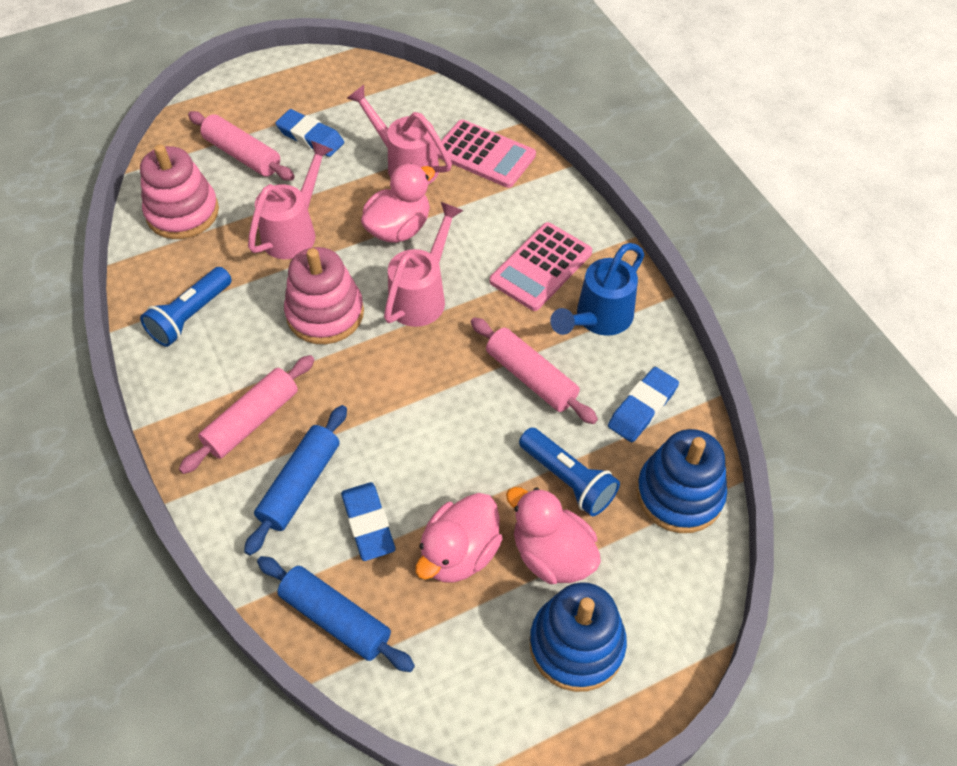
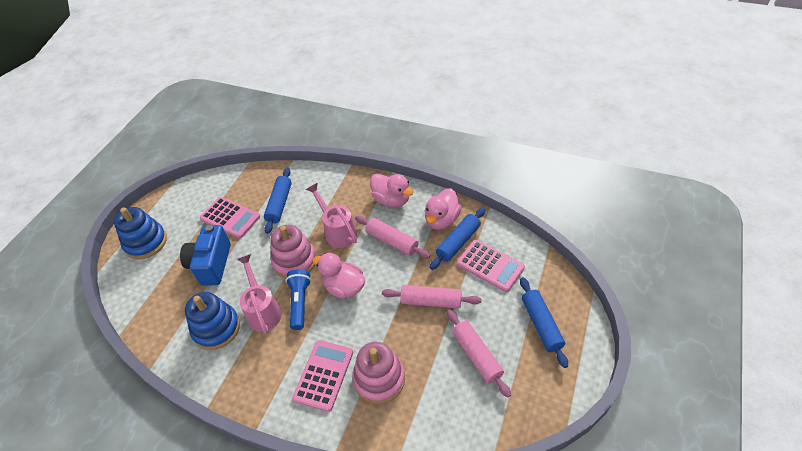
blue camera: 0 -> 1
blue eraser: 3 -> 0
blue flashlight: 2 -> 1
blue rolling pin: 2 -> 3
blue watering can: 1 -> 0
pink calculator: 2 -> 3
pink watering can: 3 -> 2

